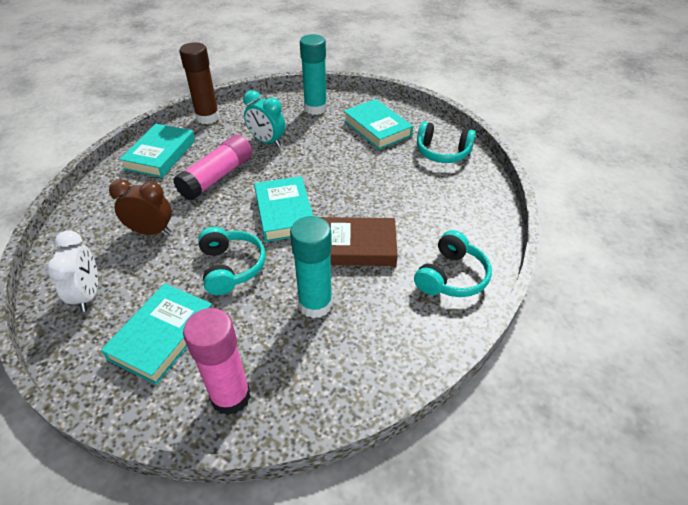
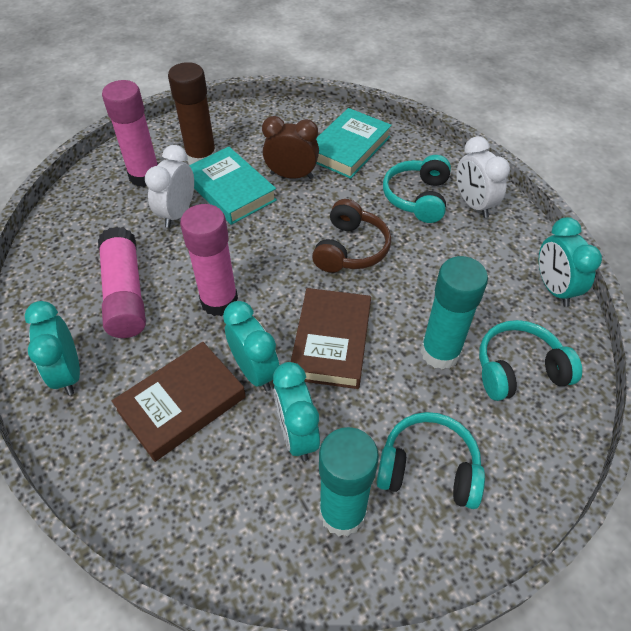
brown book: 1 -> 2
brown headphones: 0 -> 1
pink glue stick: 2 -> 3
turquoise book: 4 -> 2
turquoise clock: 1 -> 4
white clock: 1 -> 2

